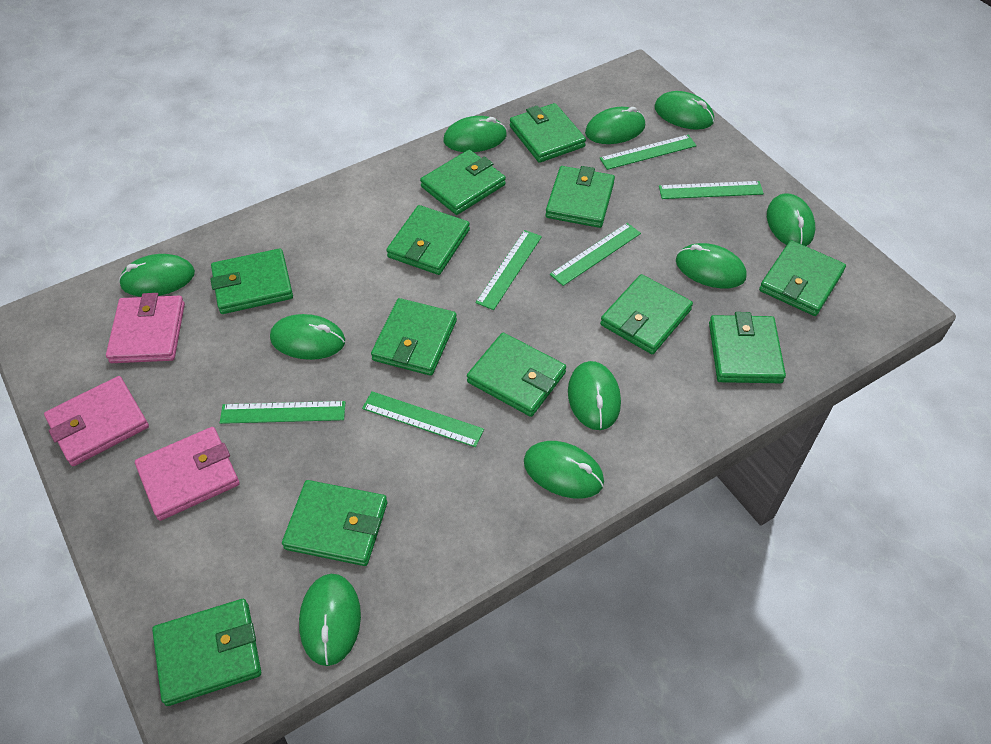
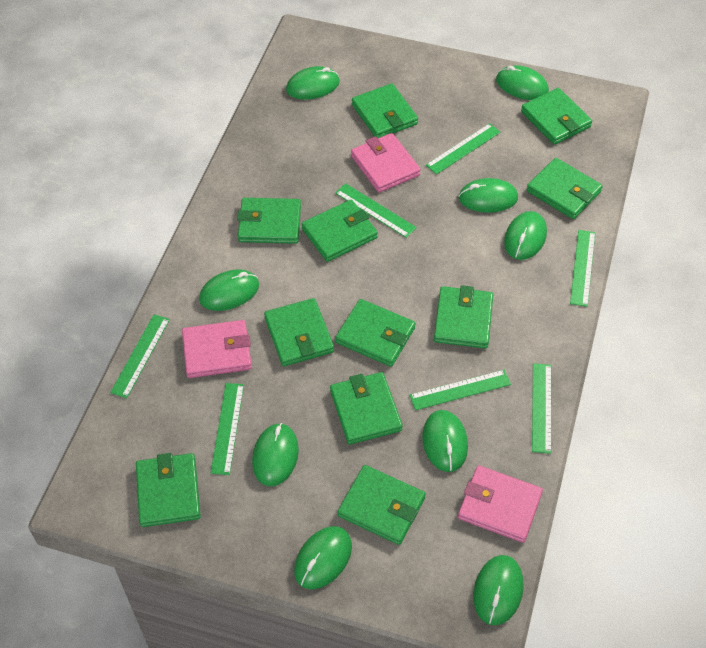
green mouse: 10 -> 9
green ruler: 6 -> 7
green wallet: 12 -> 11

